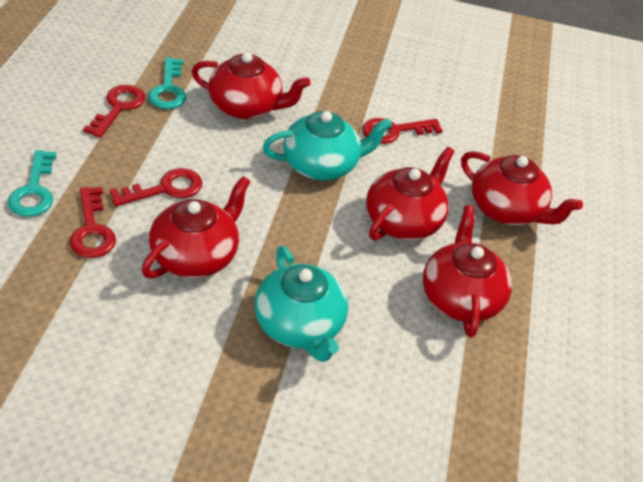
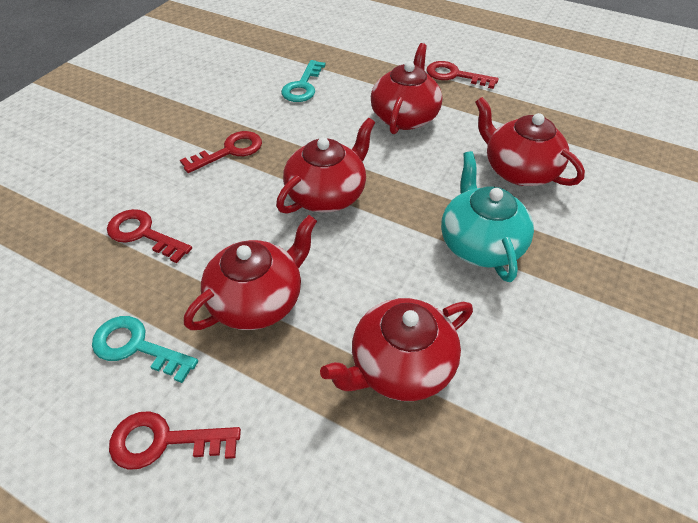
turquoise teapot: 2 -> 1

